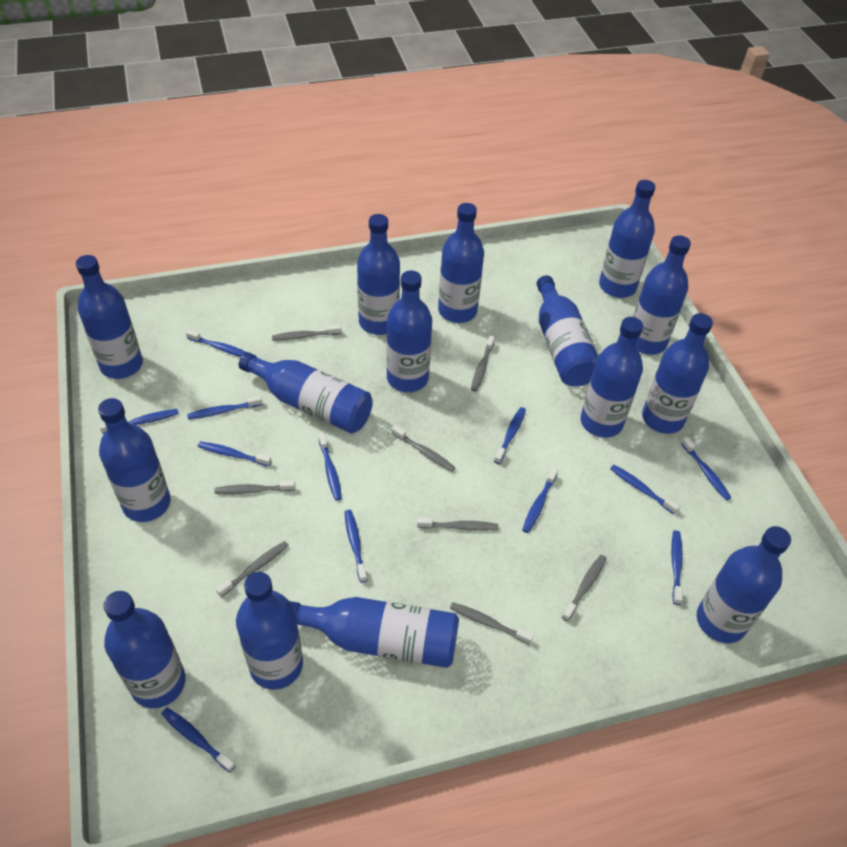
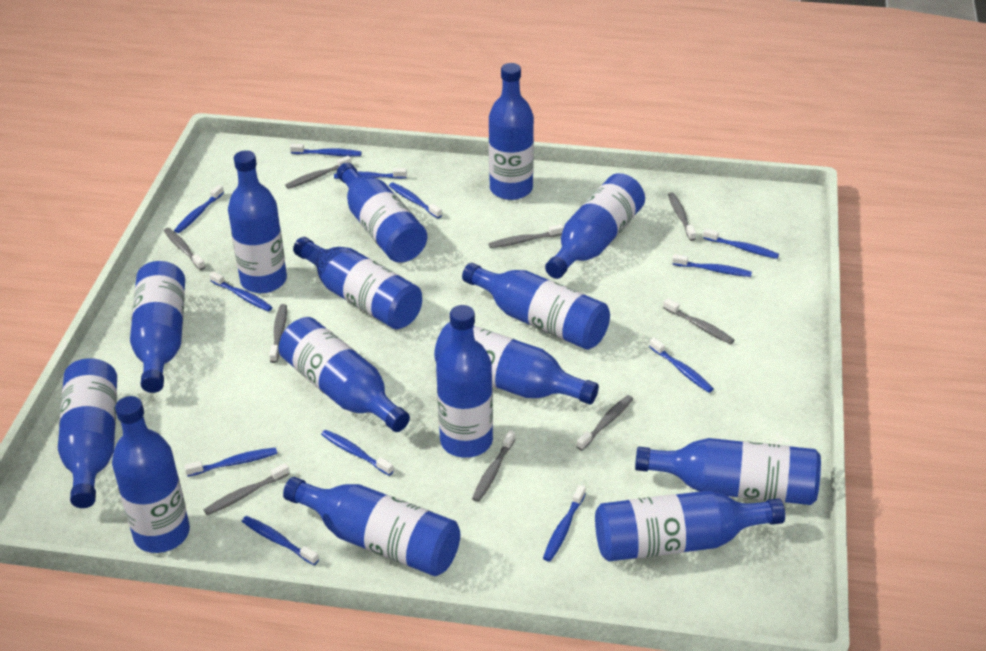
grey toothbrush: 8 -> 9

